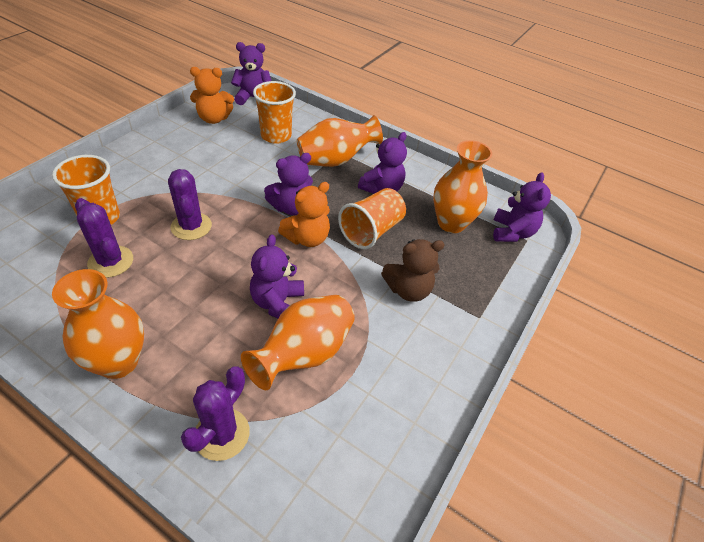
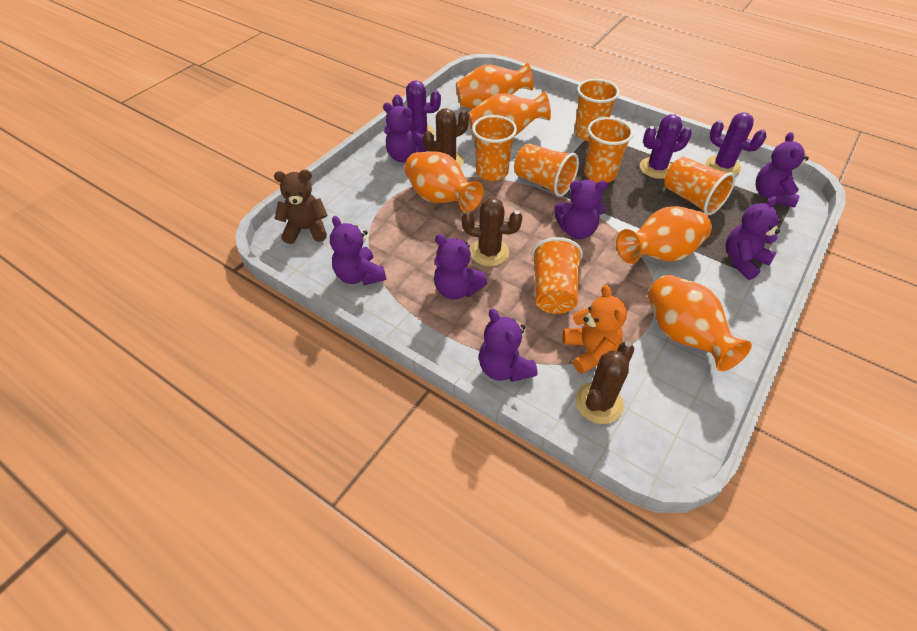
brown cactus: 0 -> 3
orange cup: 3 -> 6
orange teddy bear: 2 -> 1
orange vase: 4 -> 5
purple teddy bear: 5 -> 7

